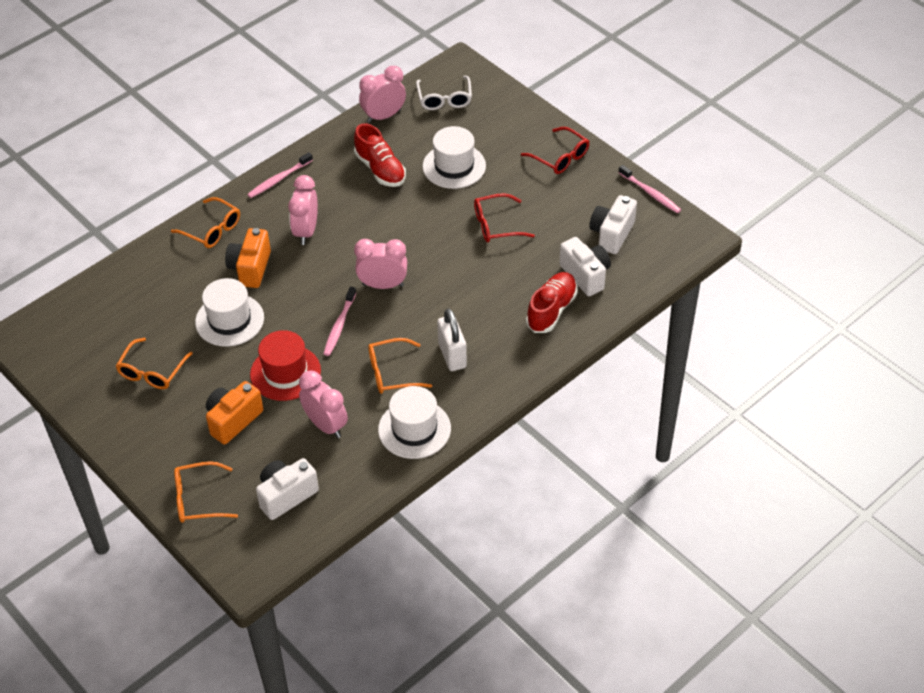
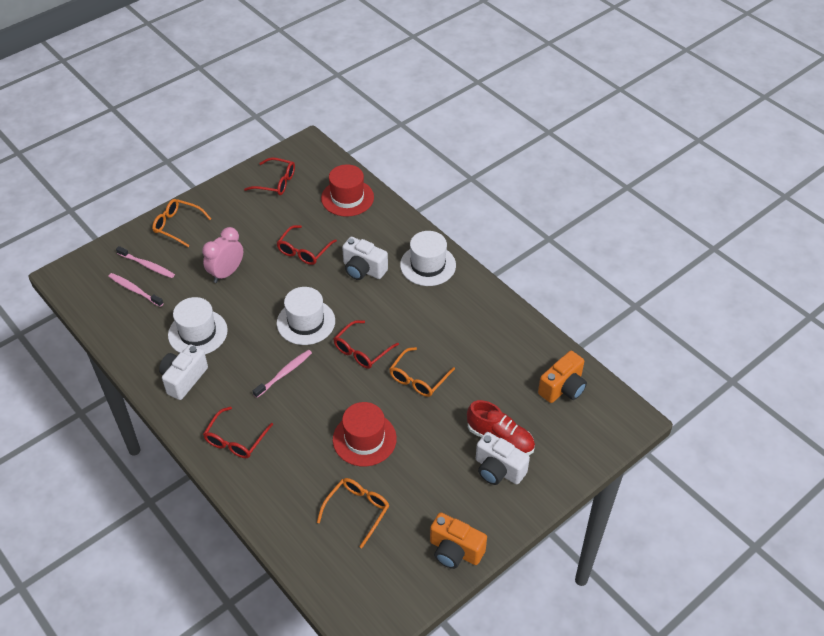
orange glasses: 4 -> 3
pink clock: 4 -> 1
red glasses: 2 -> 4
red hat: 1 -> 2
red shoe: 2 -> 1
white glasses: 1 -> 0
white padlock: 1 -> 0

